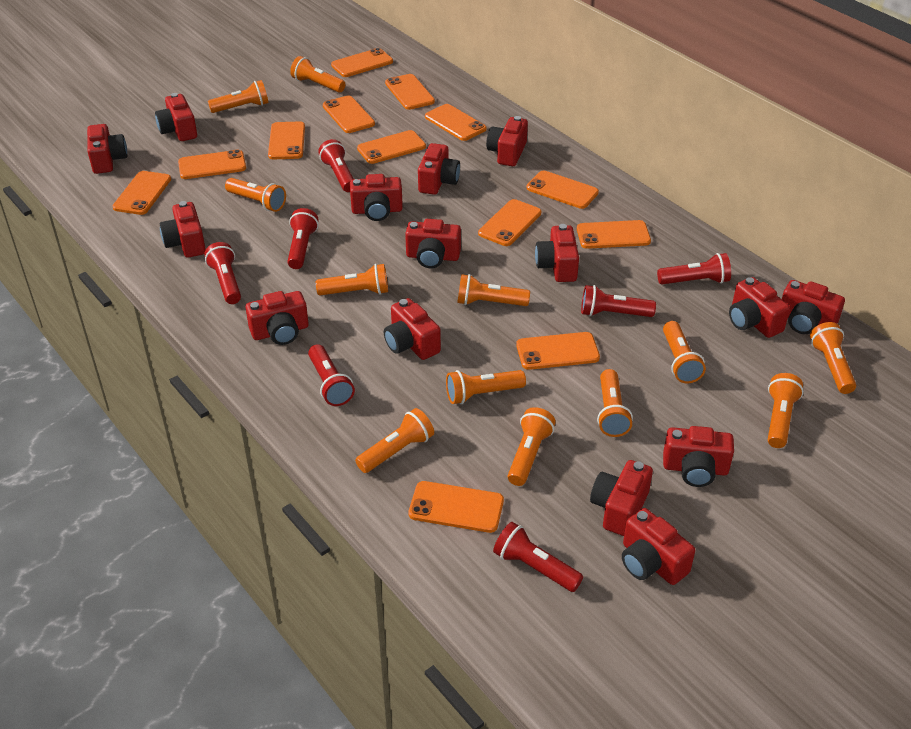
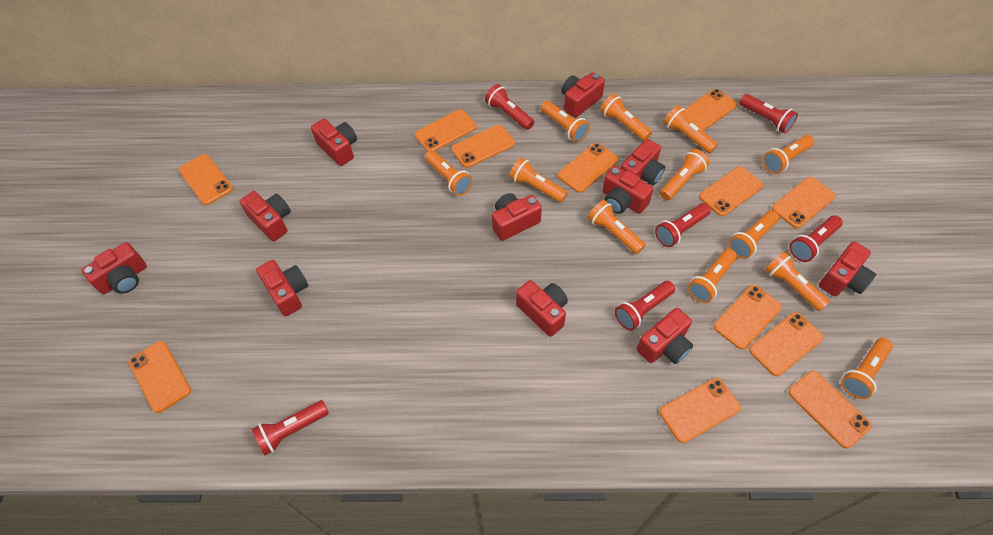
orange phone: 13 -> 12
red camera: 15 -> 11
red flashlight: 7 -> 6

